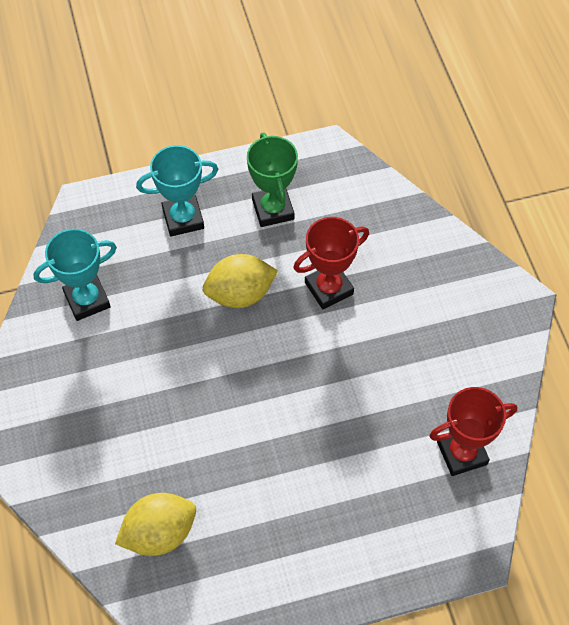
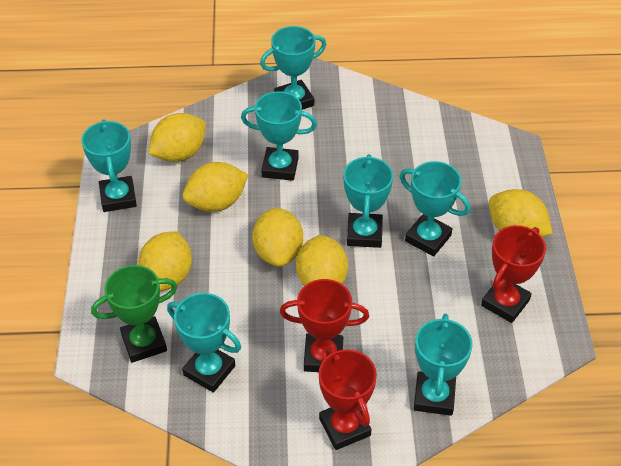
red trophy: 2 -> 3
turquoise trophy: 2 -> 7
yellow lemon: 2 -> 6

